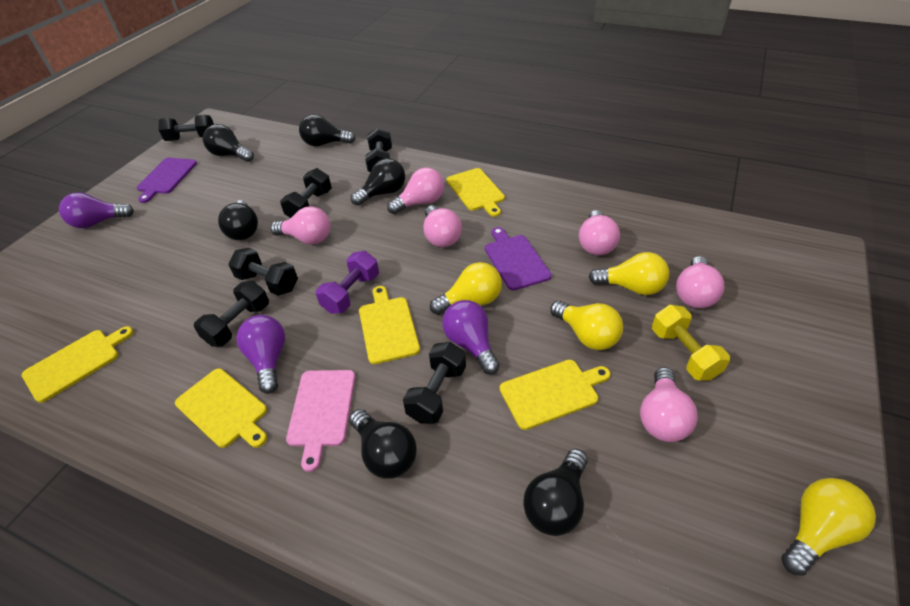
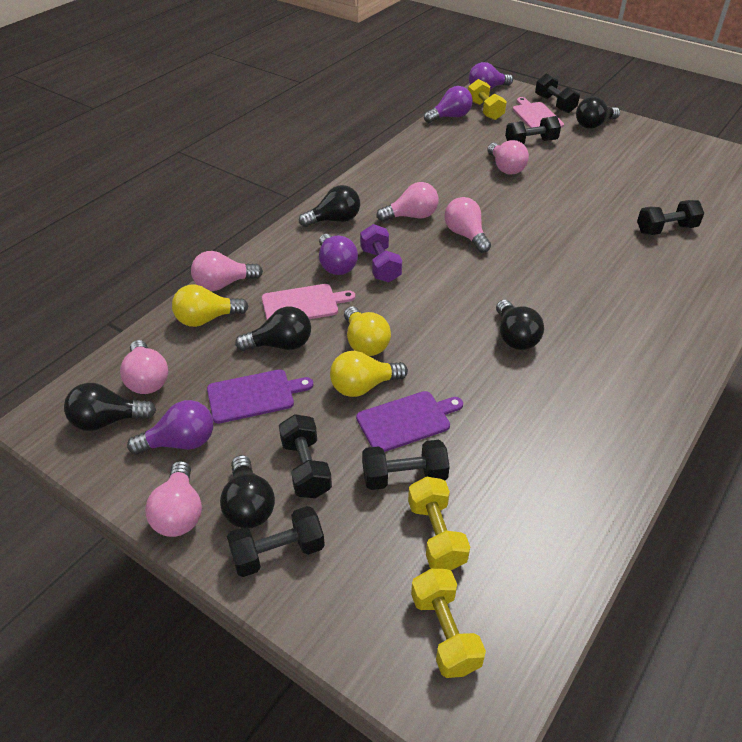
pink cutting board: 1 -> 2
purple light bulb: 3 -> 4
yellow cutting board: 5 -> 0
yellow dumbbell: 1 -> 3
yellow light bulb: 4 -> 3

